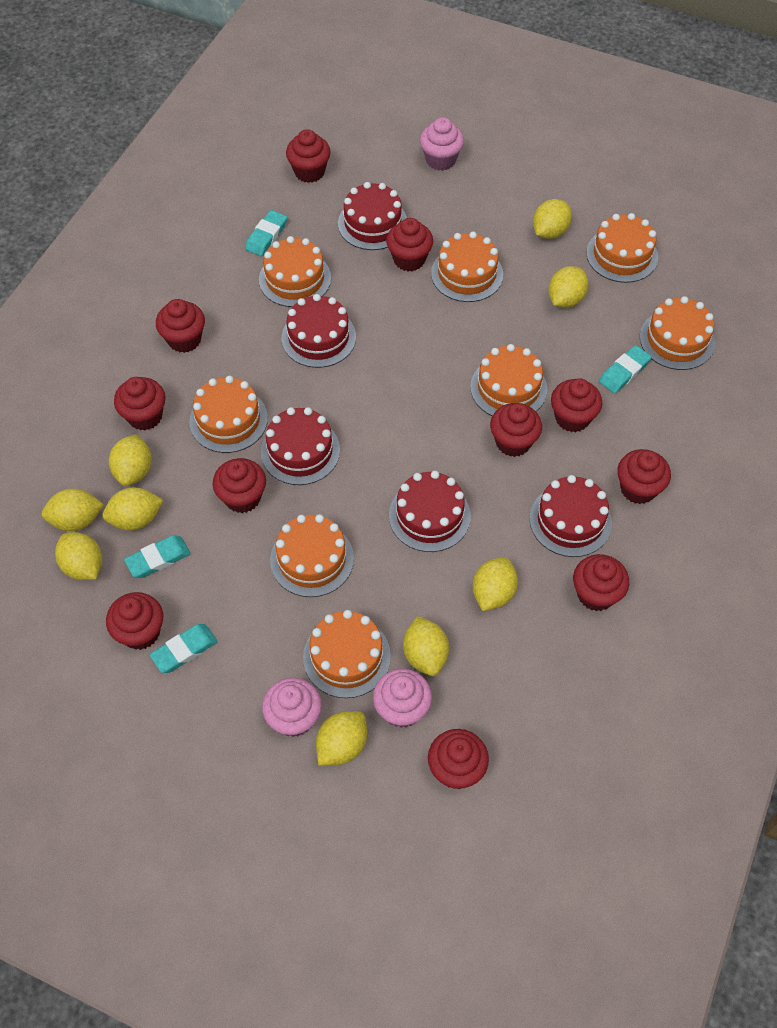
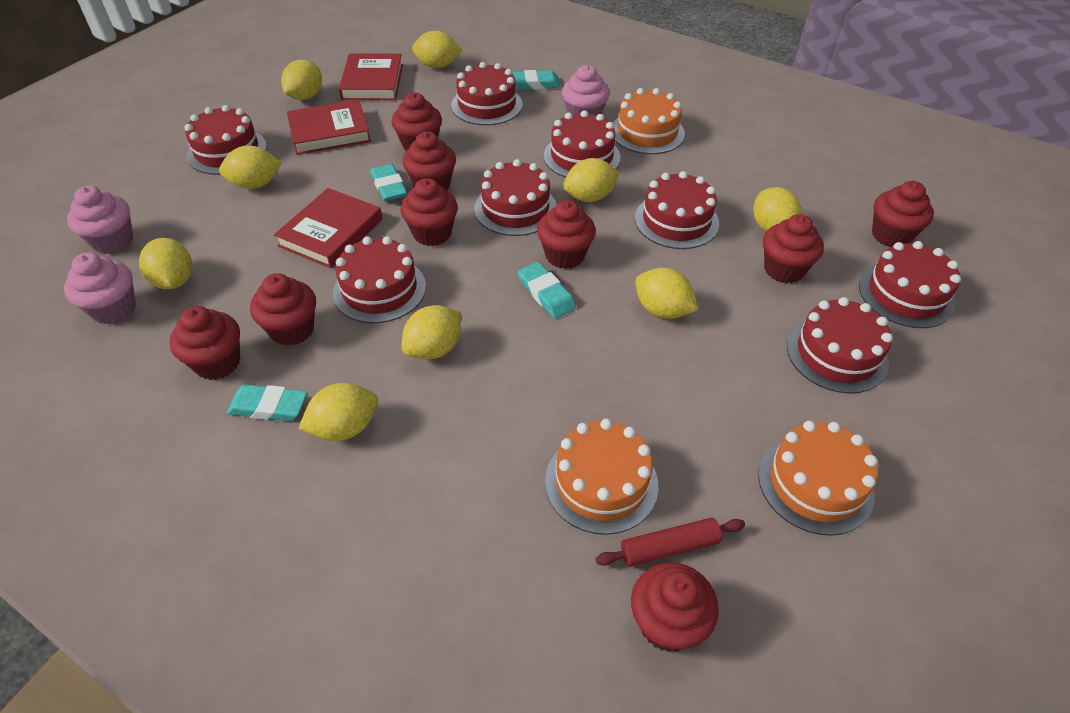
orange cake: 8 -> 3
red book: 0 -> 3
red cake: 5 -> 8
red cupcake: 11 -> 9
red rolling pin: 0 -> 1

